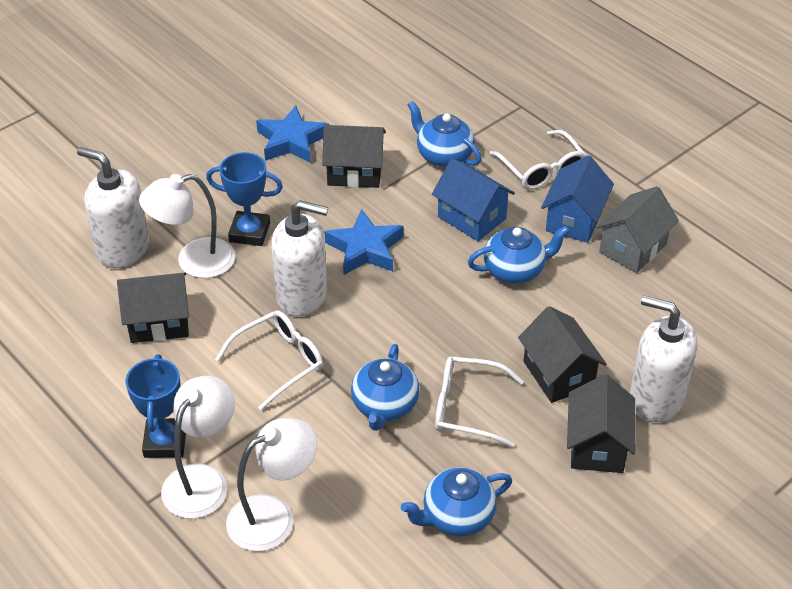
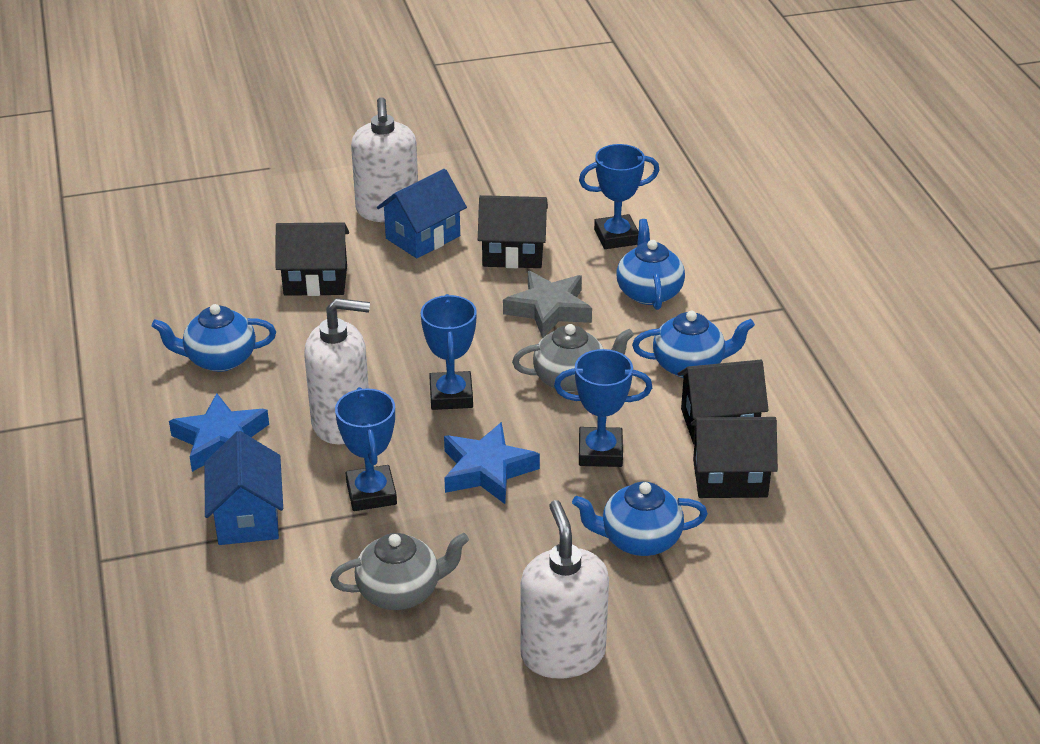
blue trophy: 2 -> 4
grey house: 1 -> 0
grey star: 0 -> 1
grey teapot: 0 -> 2
white glasses: 3 -> 0
white lamp: 3 -> 0

